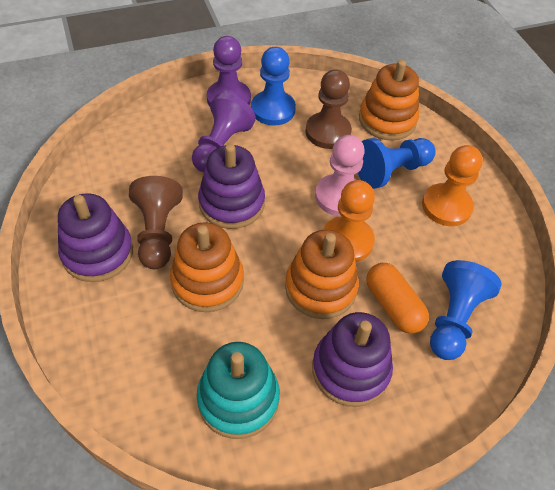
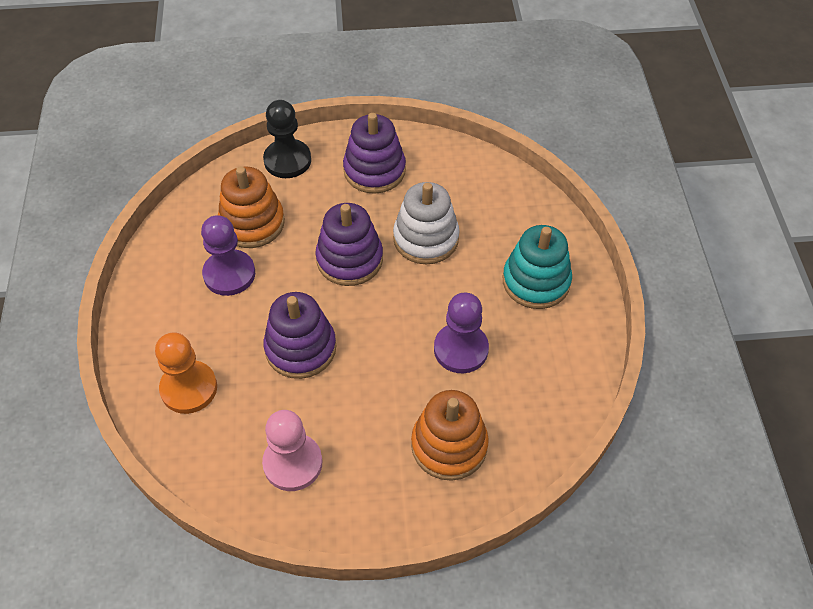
black pawn: 0 -> 1
blue pawn: 3 -> 0
brown pawn: 2 -> 0
orange capsule: 1 -> 0
orange pawn: 2 -> 1
orange stacking toy: 3 -> 2
white stacking toy: 0 -> 1

